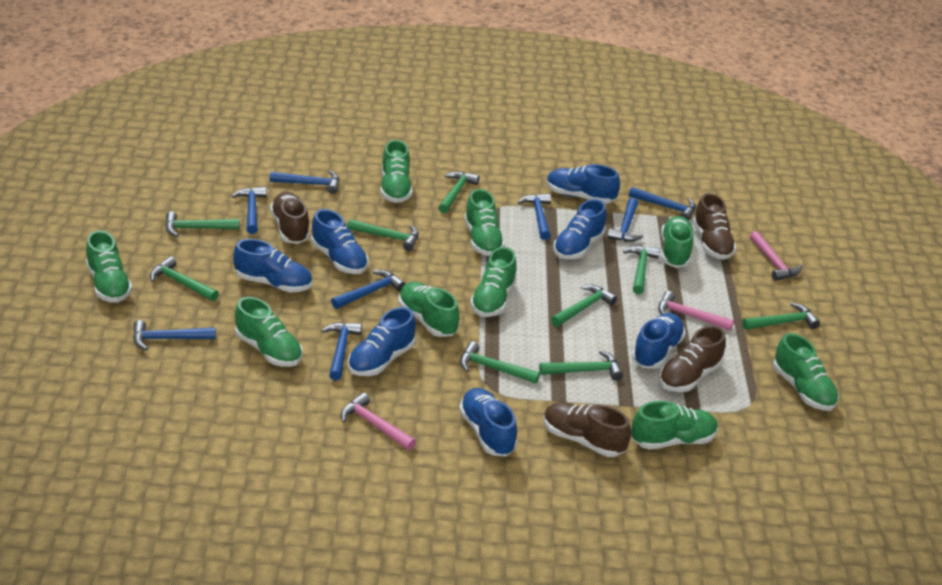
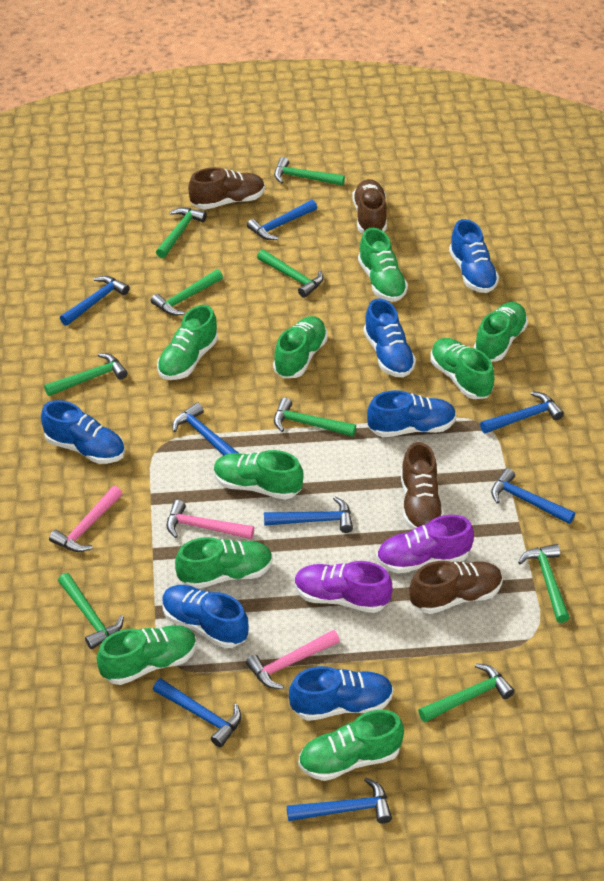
blue shoe: 7 -> 6
purple shoe: 0 -> 2

